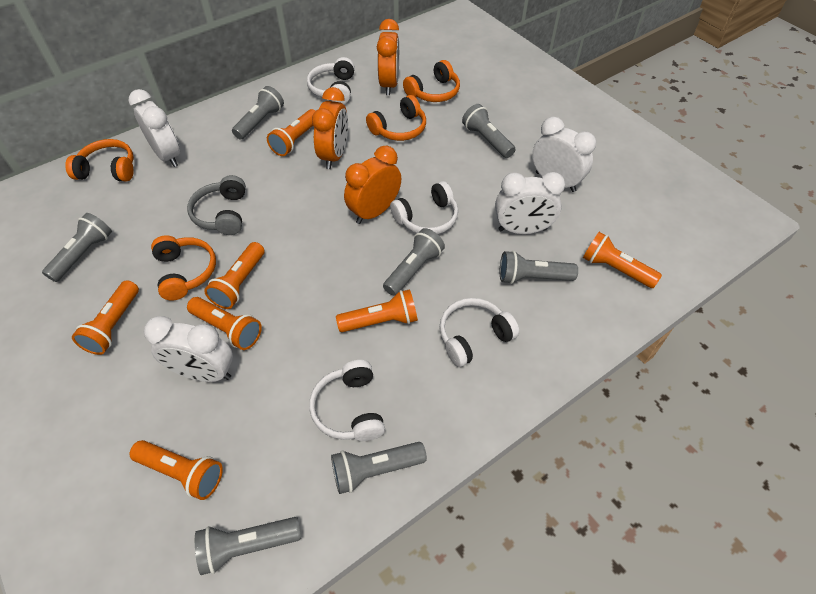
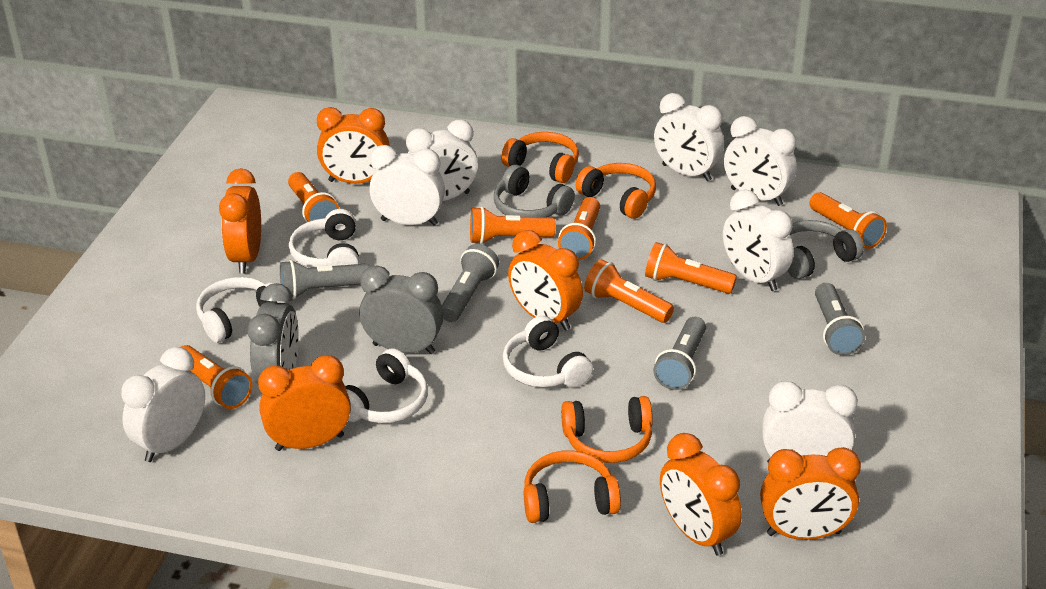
grey clock: 0 -> 2
grey flashlight: 7 -> 4
grey headphones: 1 -> 2
orange clock: 3 -> 6
white clock: 4 -> 7

